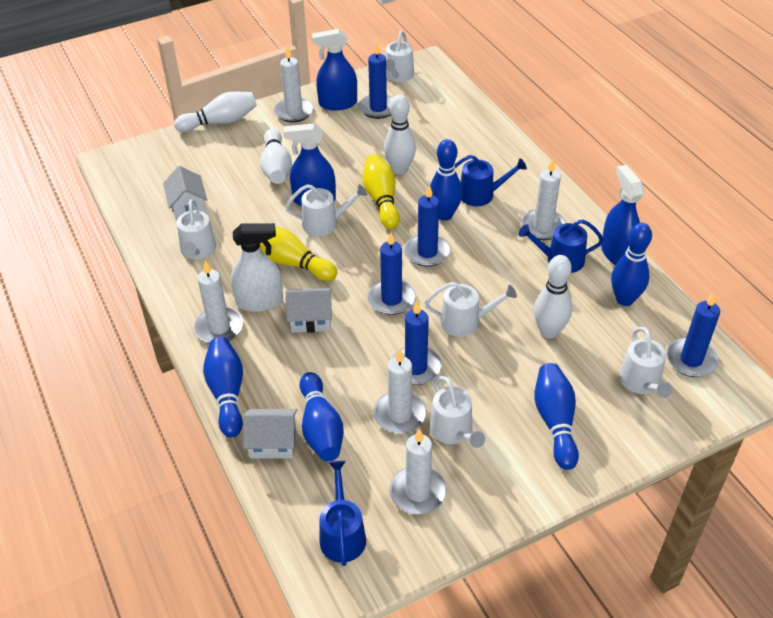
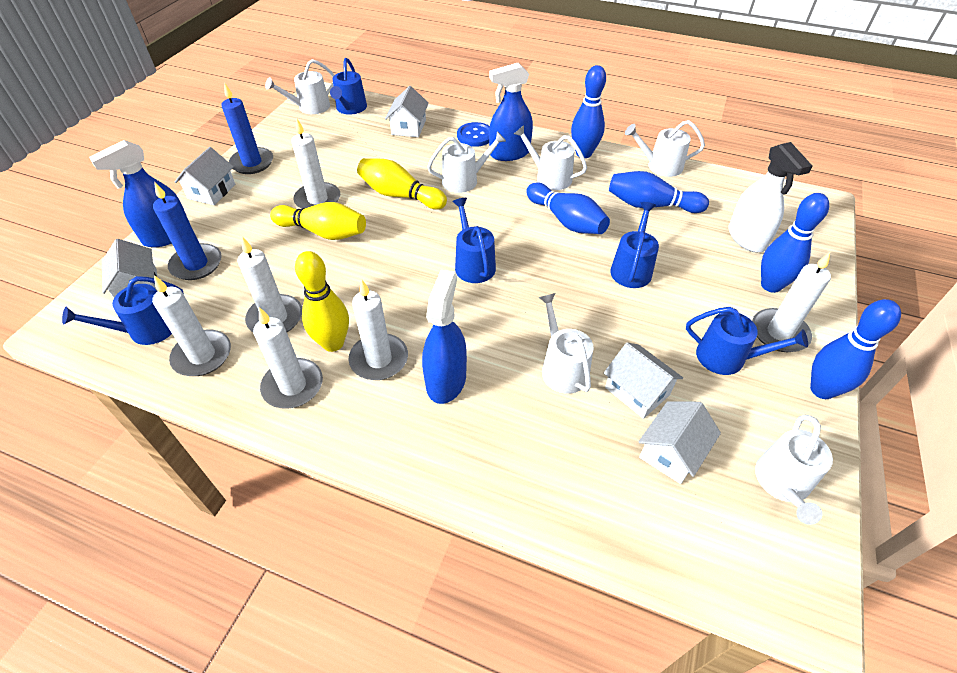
blue button: 0 -> 1
blue candle: 5 -> 2
blue watering can: 3 -> 5
white bowling pin: 4 -> 0
white candle: 5 -> 6
white house: 3 -> 5
yellow bowling pin: 2 -> 3

